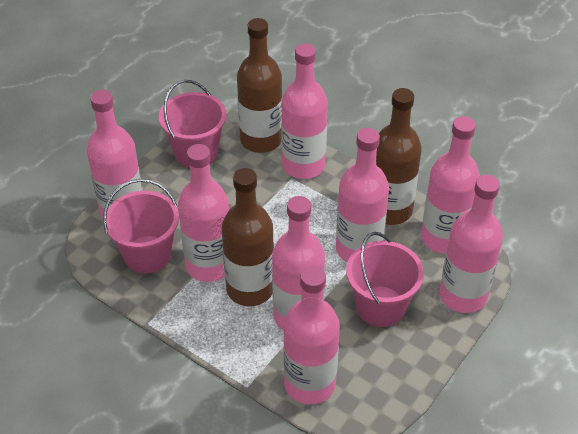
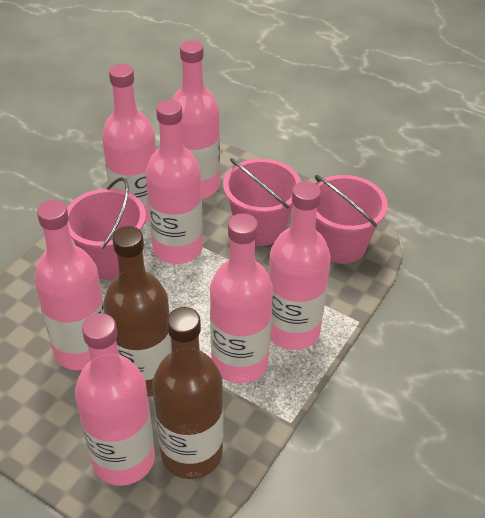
brown bottle: 3 -> 2
pink bottle: 8 -> 7

